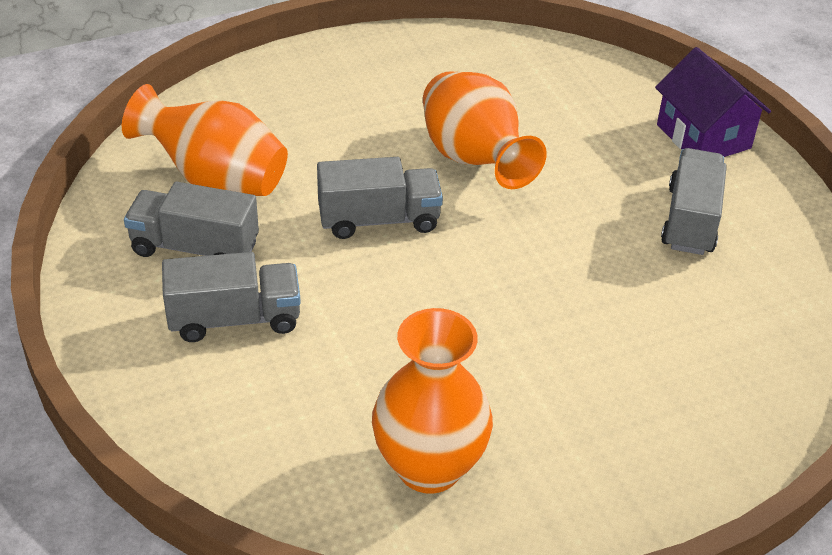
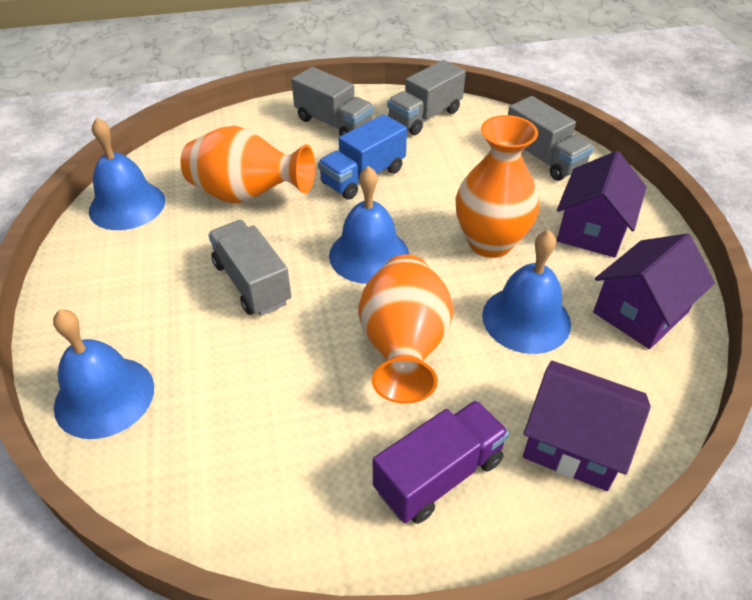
blue bell: 0 -> 4
blue truck: 0 -> 1
purple house: 1 -> 3
purple truck: 0 -> 1

